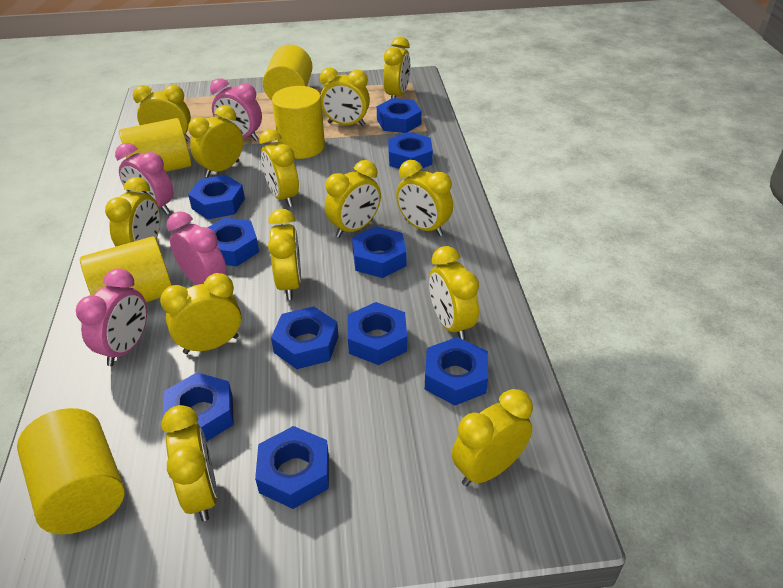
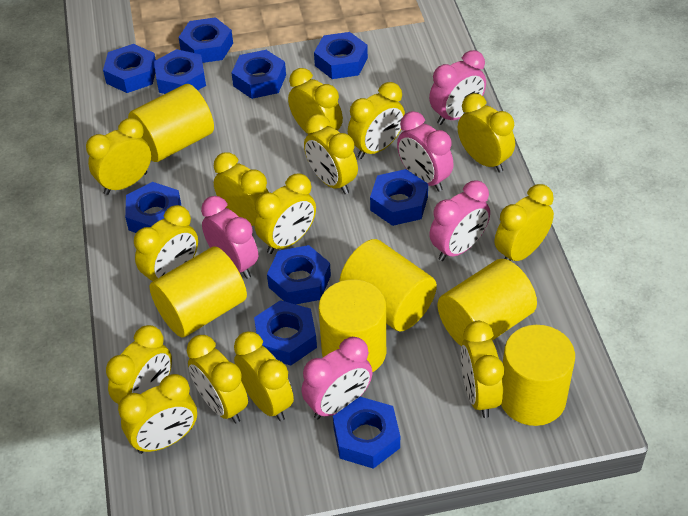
pink clock: 4 -> 5
yellow clock: 13 -> 14
yellow cylinder: 5 -> 6

